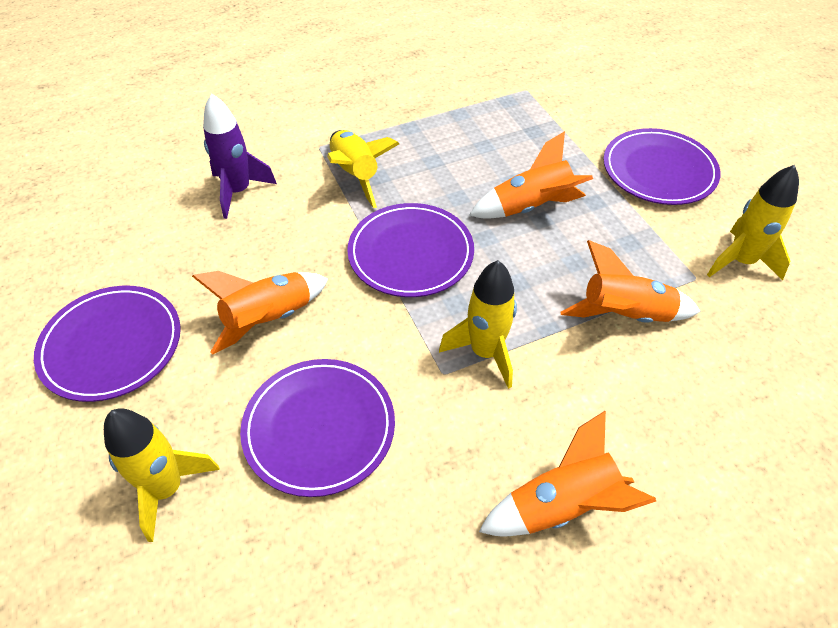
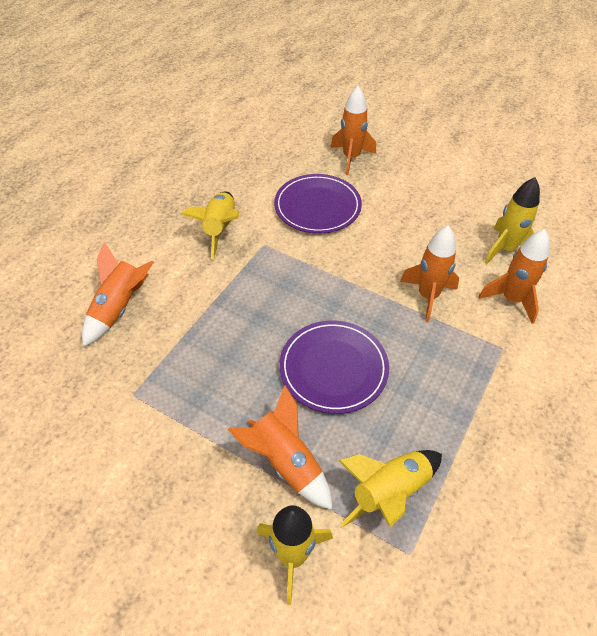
orange rocket: 4 -> 5
purple plate: 4 -> 2
purple rocket: 1 -> 0

